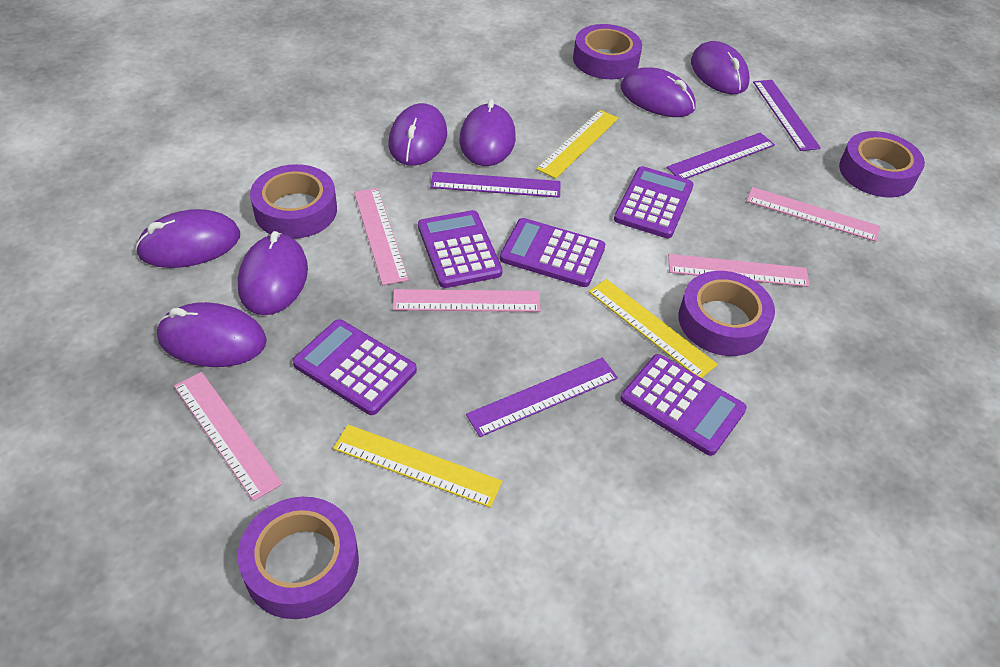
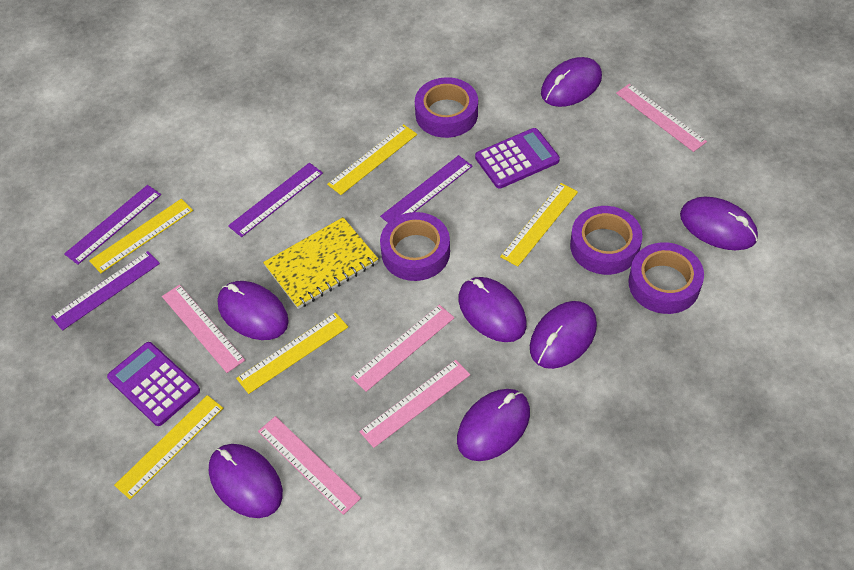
purple calculator: 5 -> 2
purple tape: 5 -> 4
yellow notebook: 0 -> 1
yellow ruler: 3 -> 5

